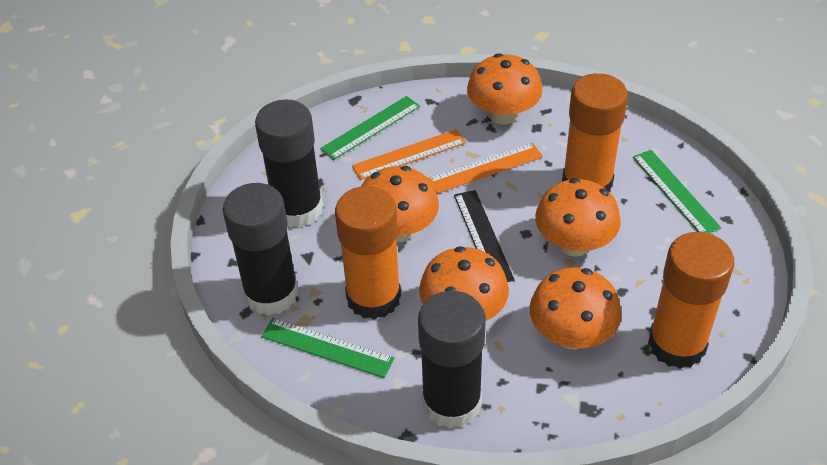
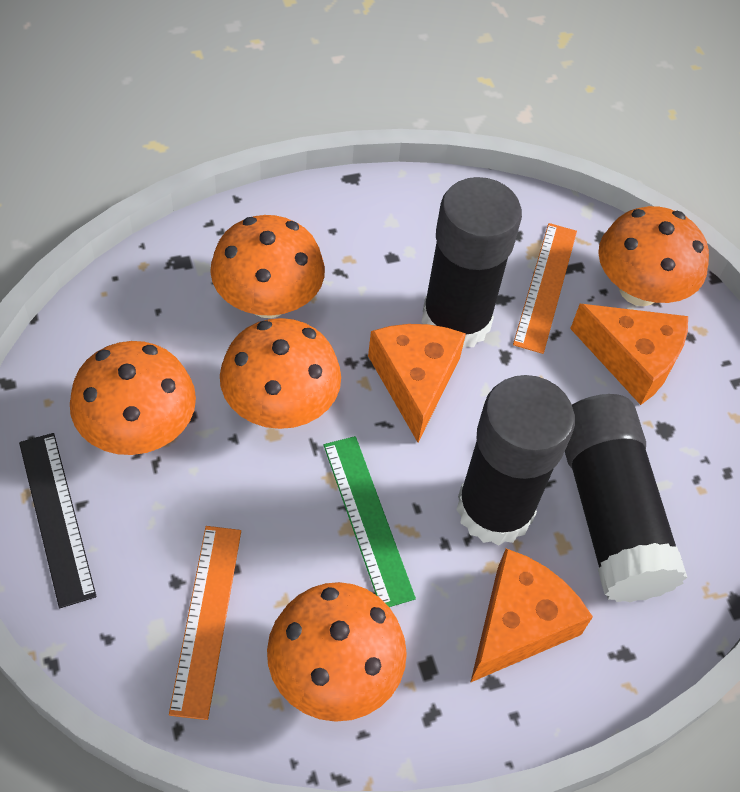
green ruler: 3 -> 1
orange cheese: 0 -> 3
orange glue stick: 3 -> 0

